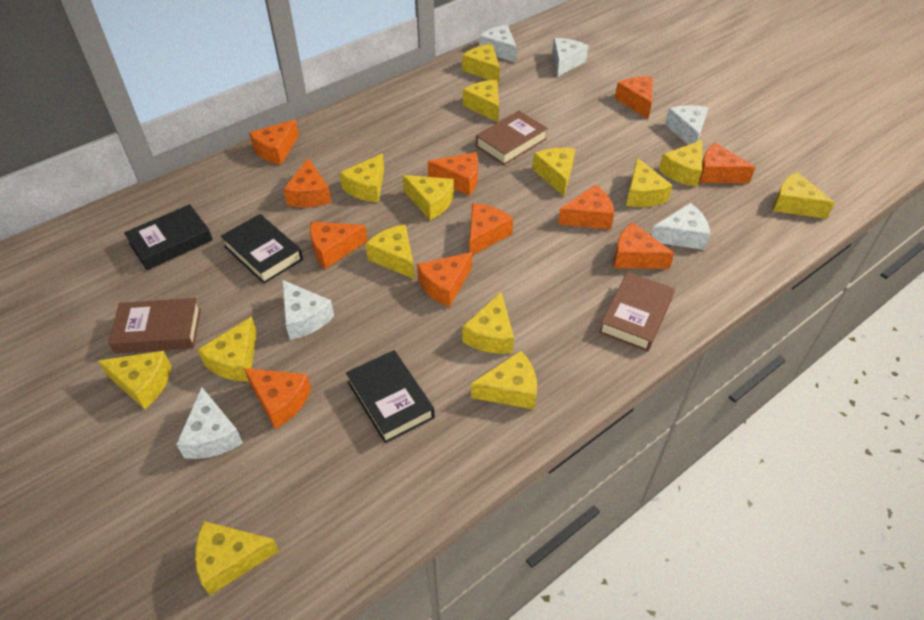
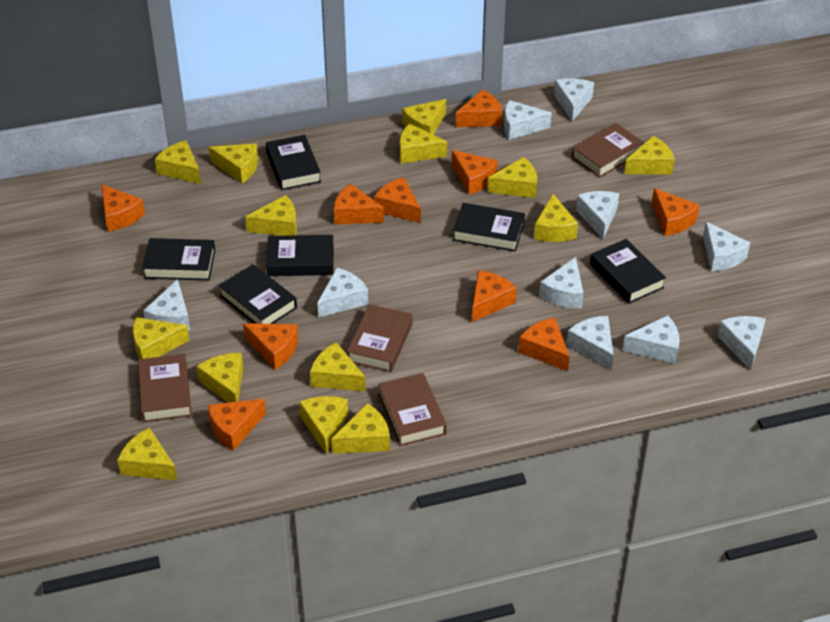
black book: 3 -> 6
brown book: 3 -> 4
orange cheese: 11 -> 10
white cheese: 6 -> 10

